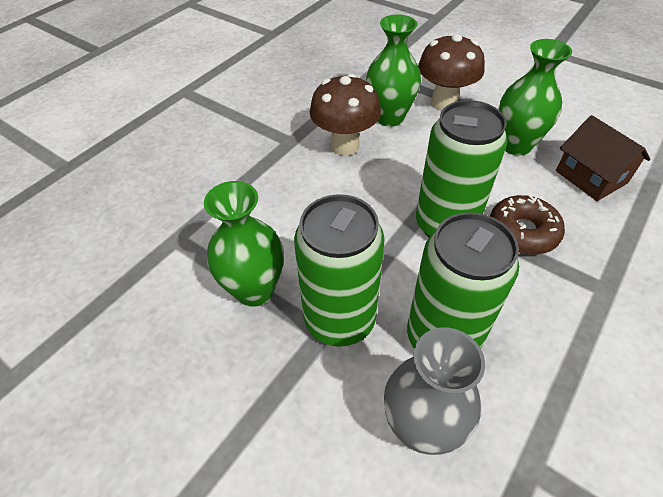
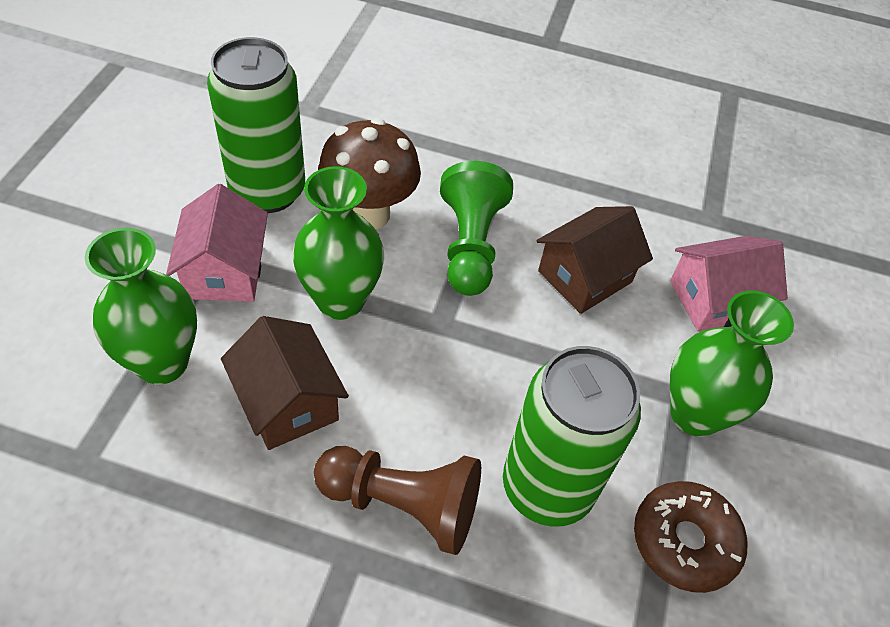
brown house: 1 -> 2
brown mushroom: 2 -> 1
brown pawn: 0 -> 1
green can: 3 -> 2
green pawn: 0 -> 1
grey vase: 1 -> 0
pink house: 0 -> 2

